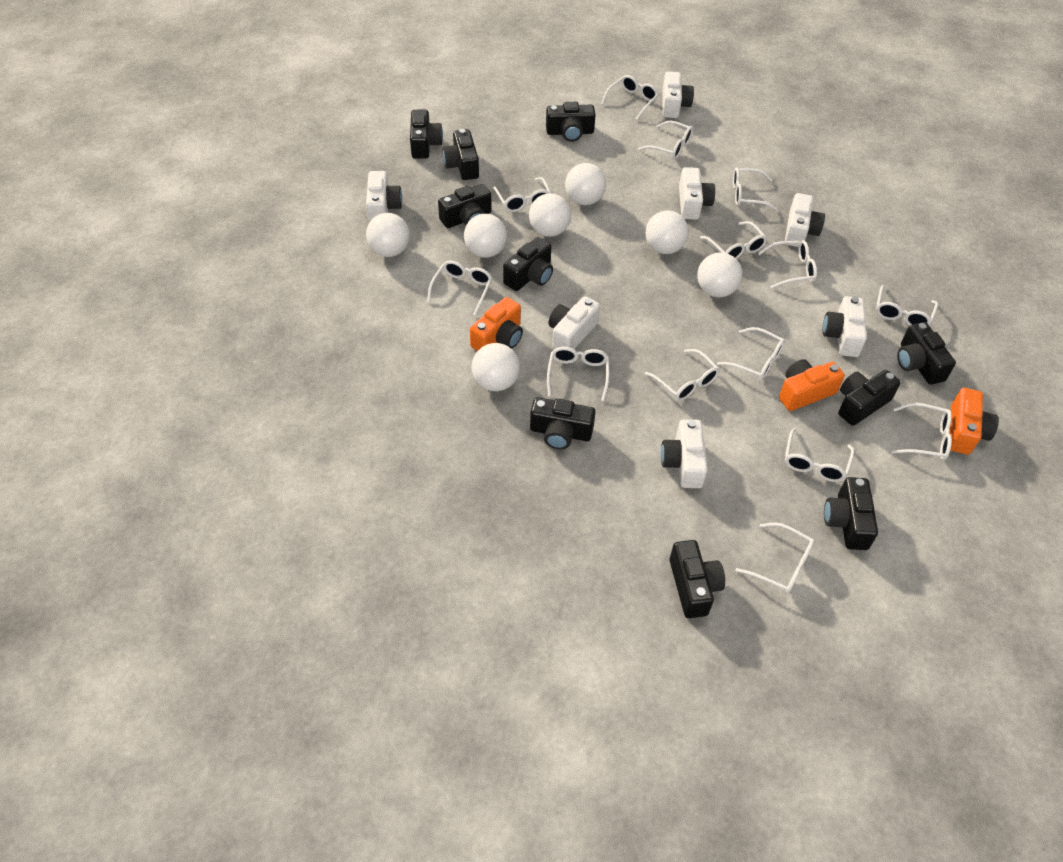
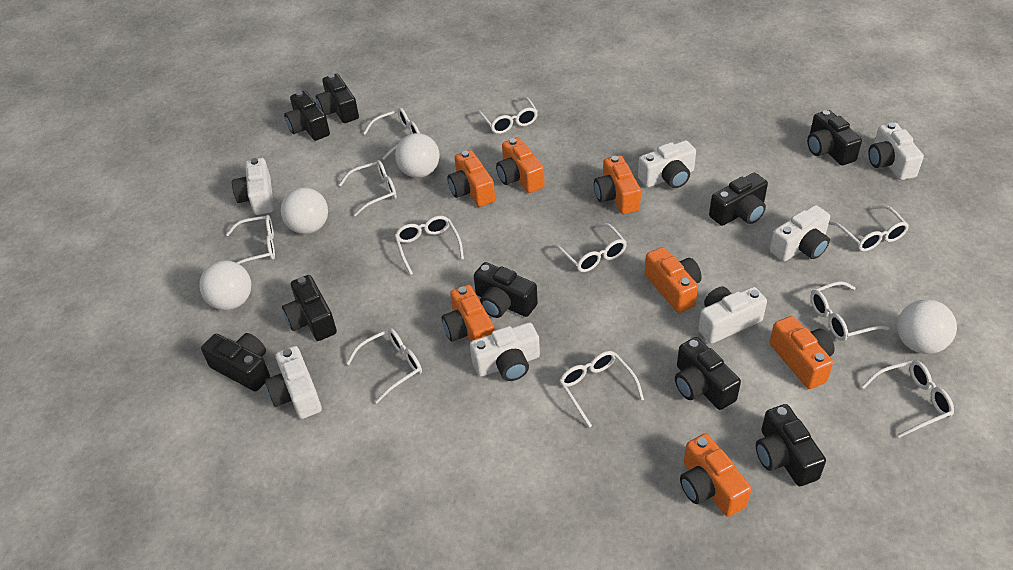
black camera: 10 -> 9
orange camera: 3 -> 7
white ball: 7 -> 4
white glasses: 14 -> 11

